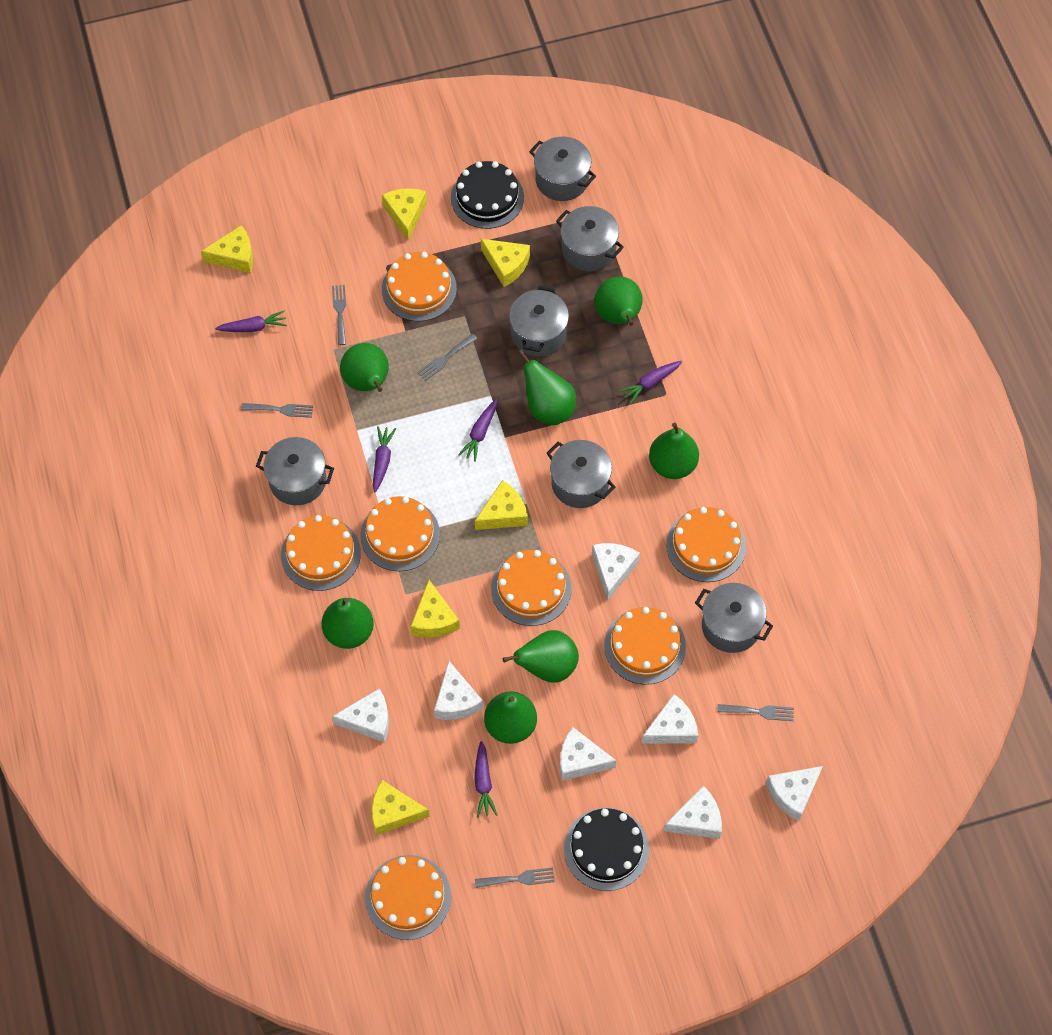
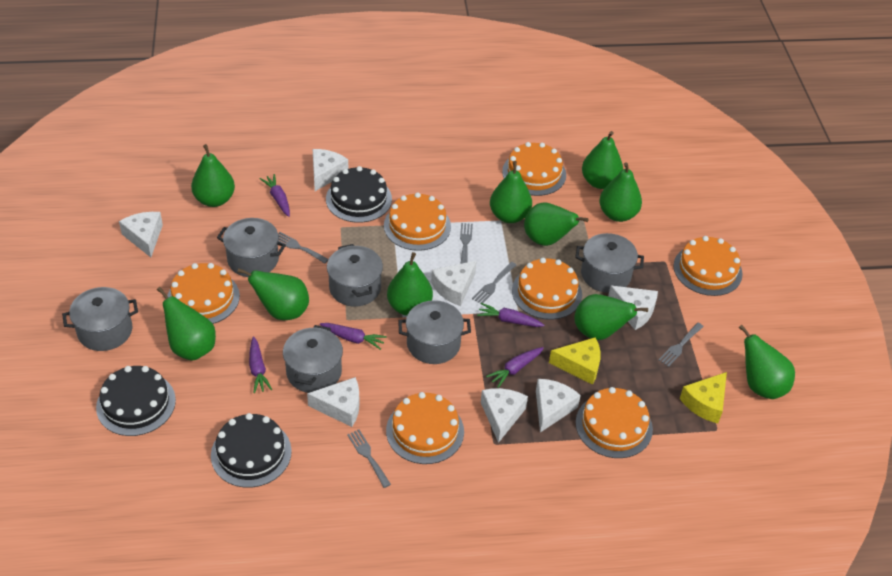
black cake: 2 -> 3
green pear: 7 -> 10
yellow cheese: 6 -> 2

